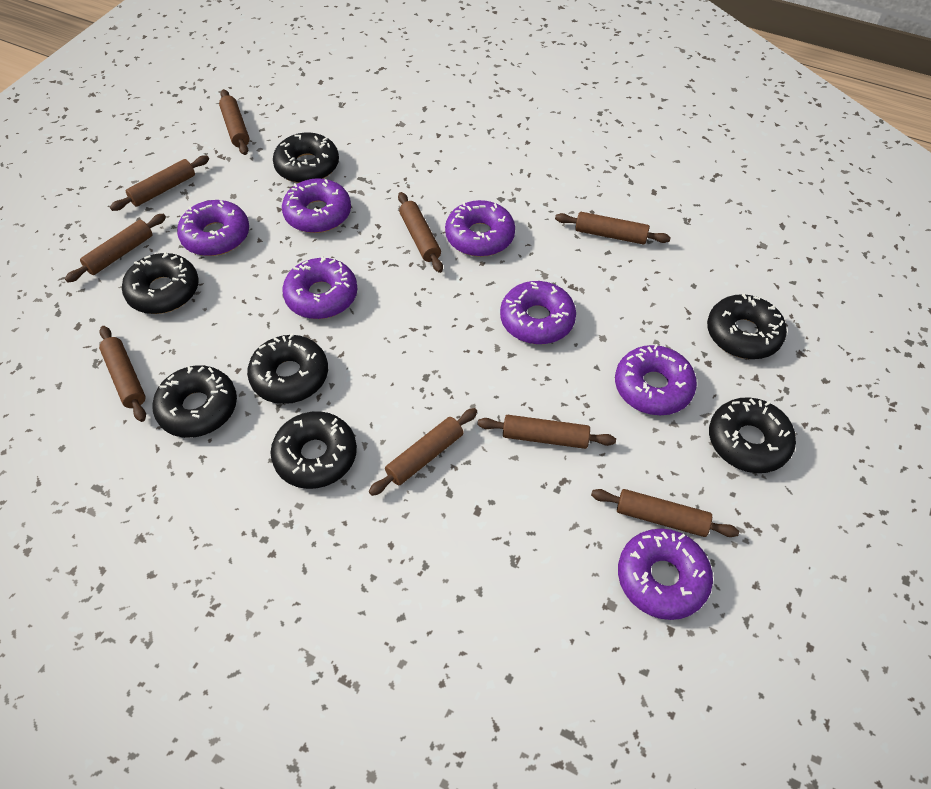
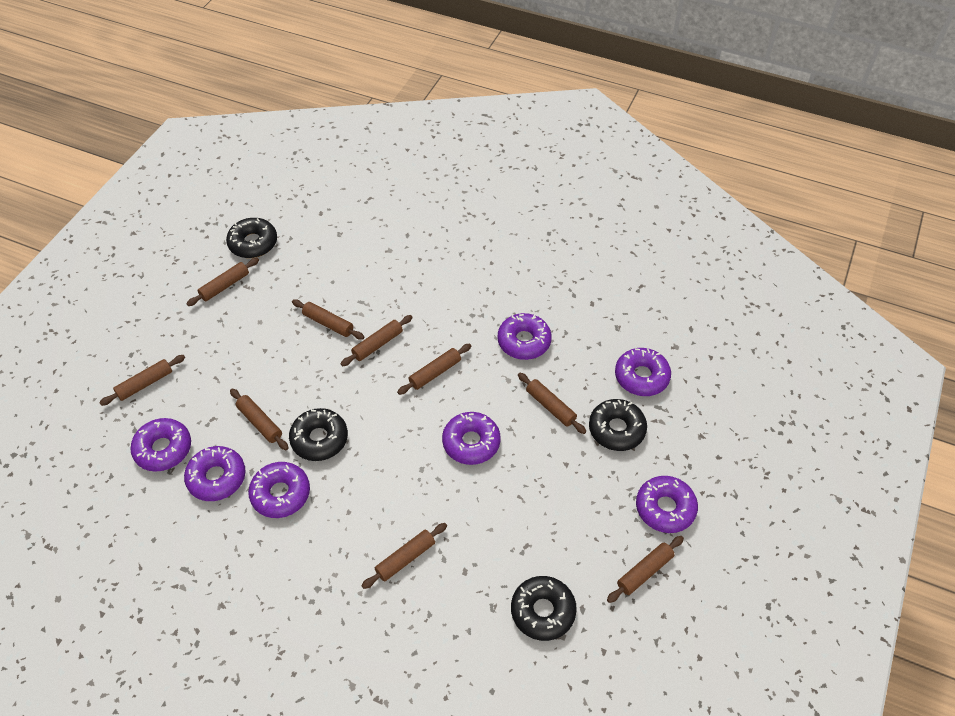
black donut: 7 -> 4

